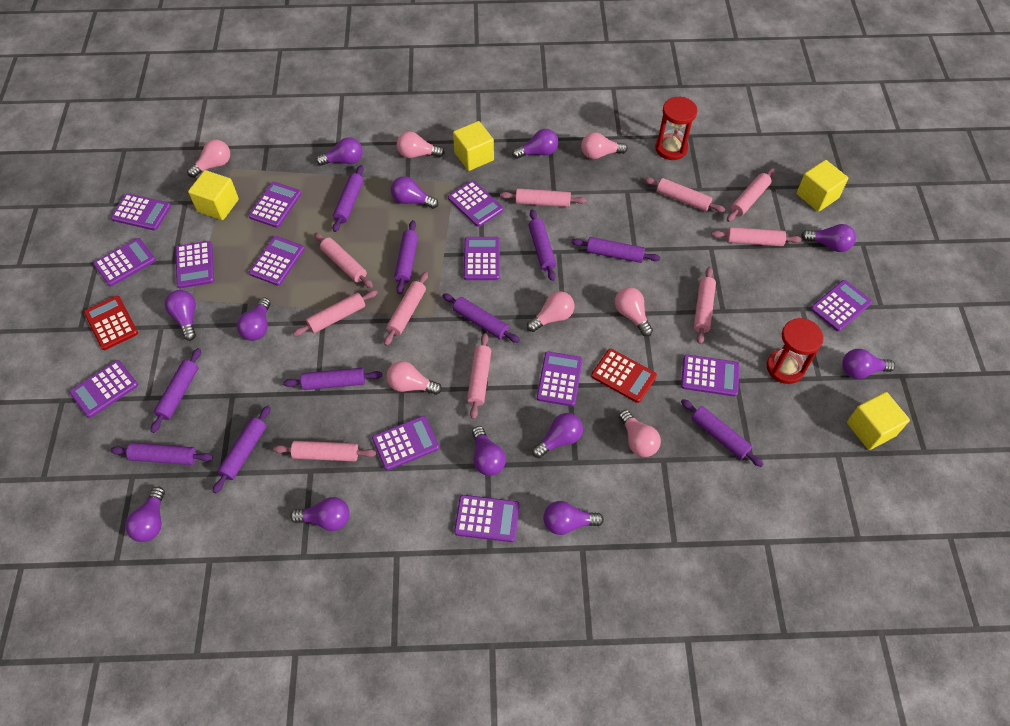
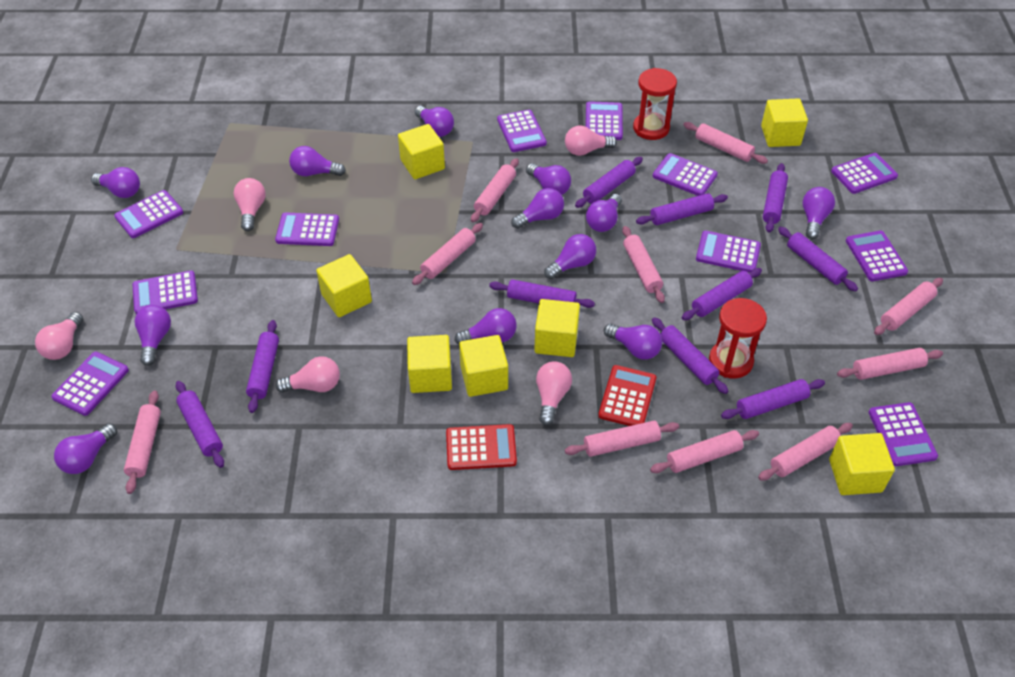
pink light bulb: 7 -> 5
purple calculator: 13 -> 11
yellow cube: 4 -> 7

